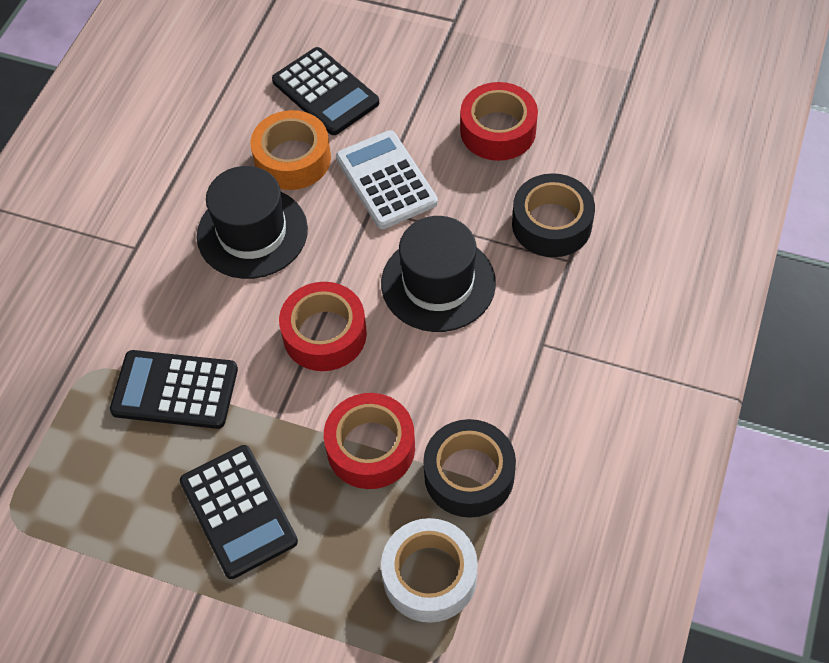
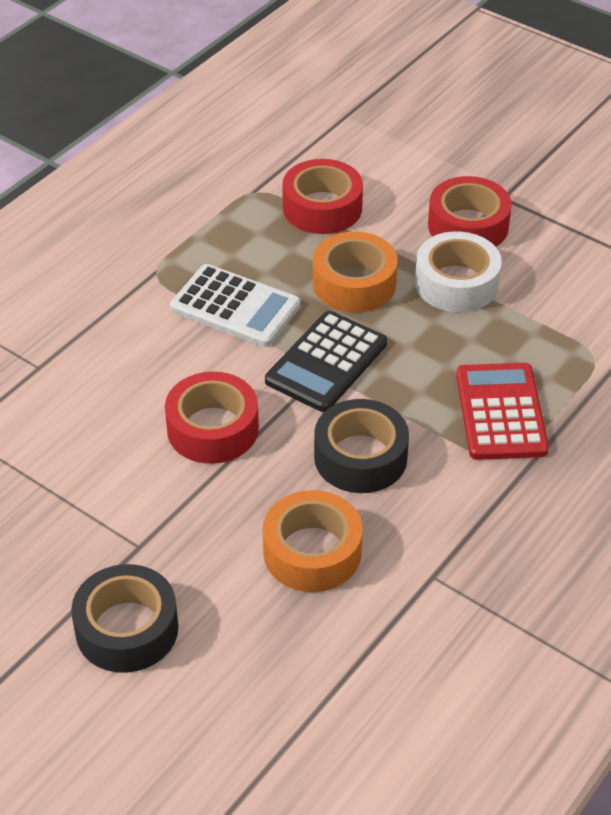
black calculator: 3 -> 1
black hat: 2 -> 0
orange tape: 1 -> 2
red calculator: 0 -> 1

